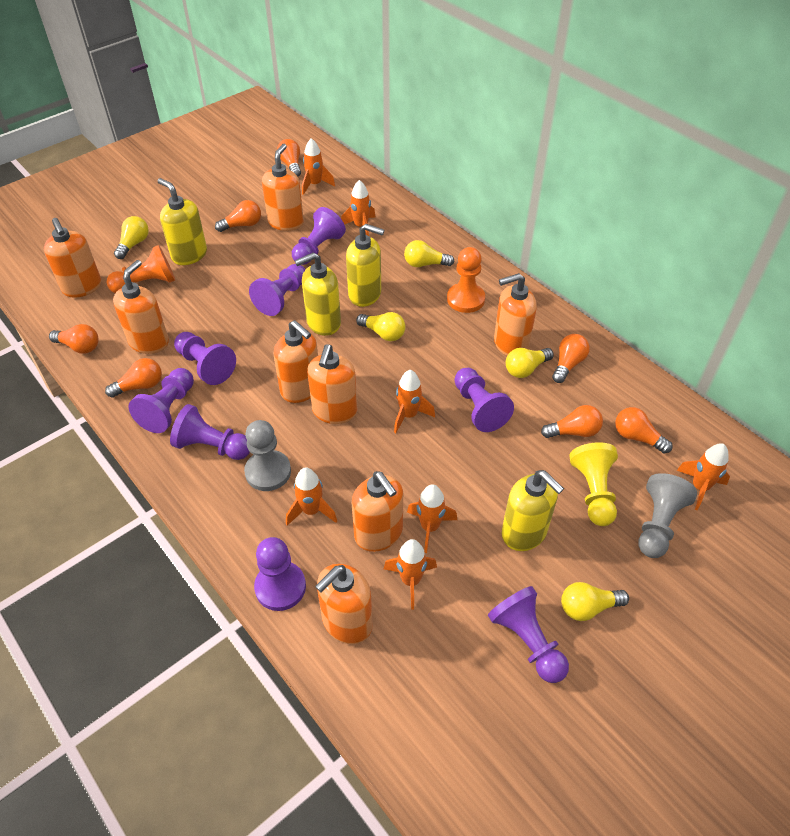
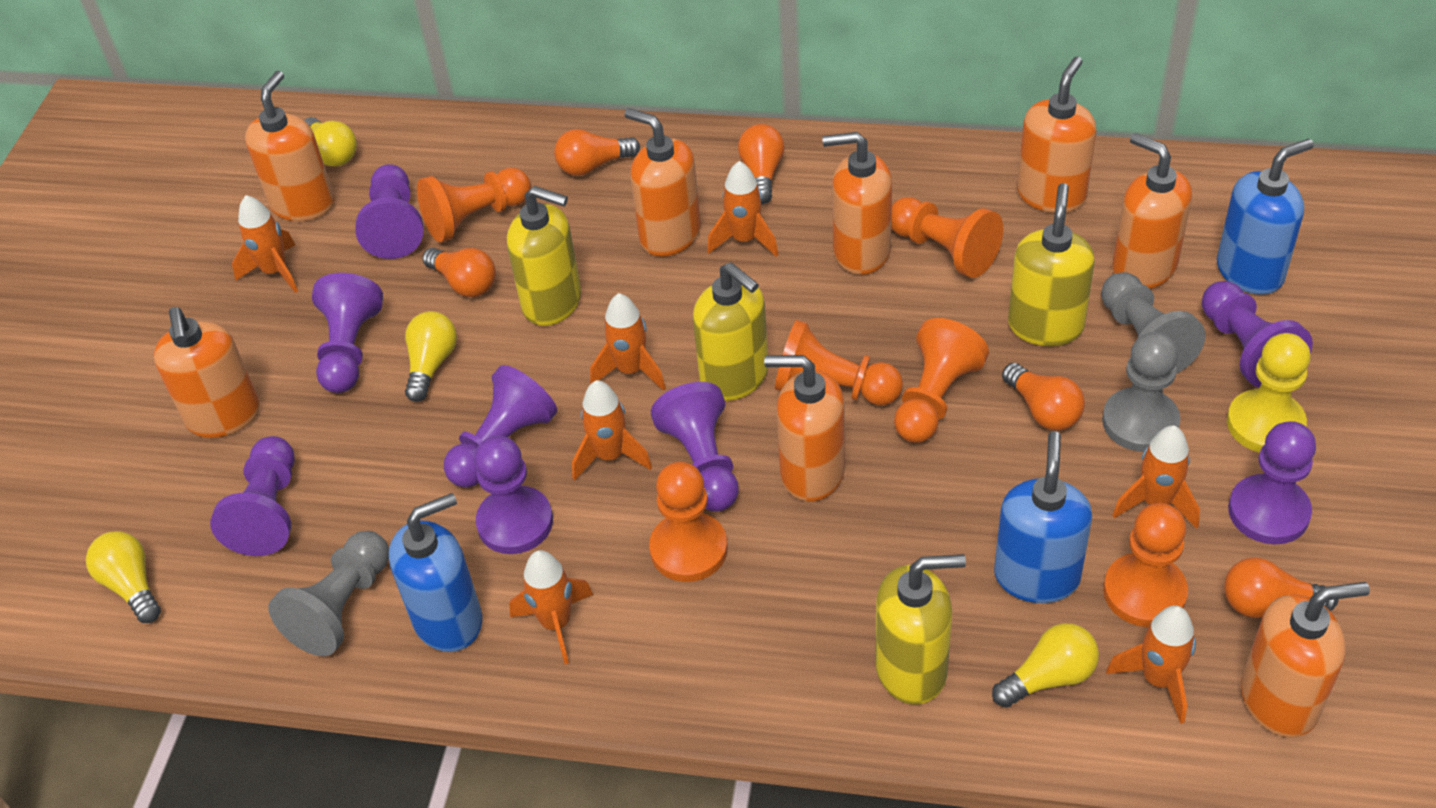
blue soap dispenser: 0 -> 3
grey pawn: 2 -> 3
orange light bulb: 7 -> 5
orange pawn: 2 -> 6
yellow light bulb: 5 -> 4

